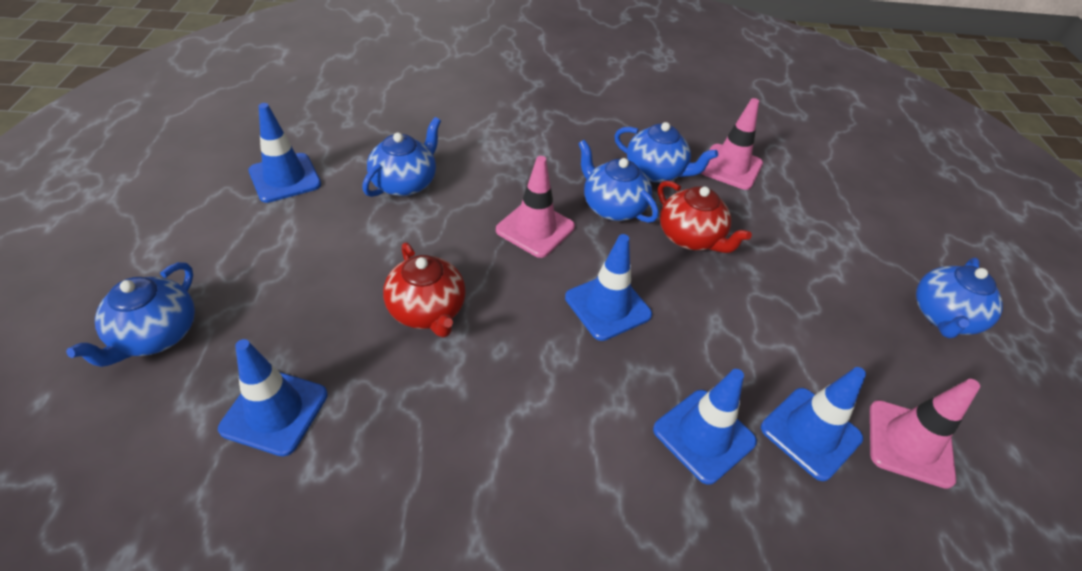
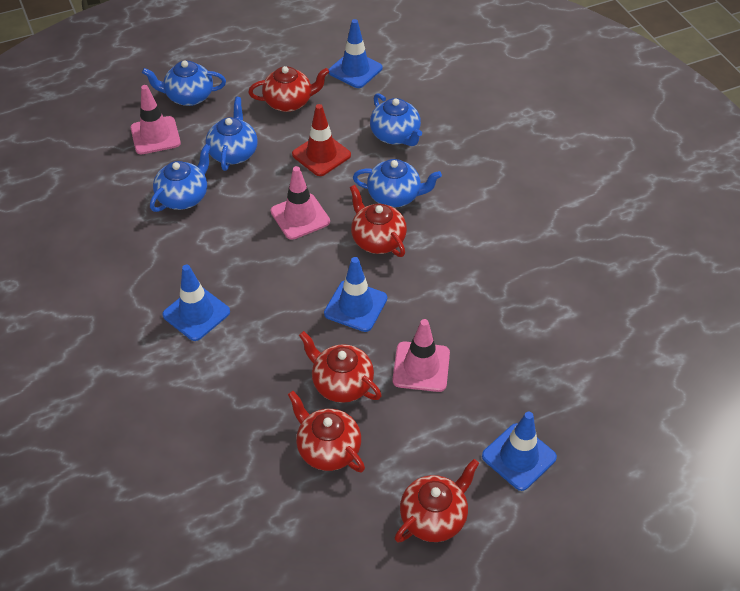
blue traffic cone: 5 -> 4
red teapot: 2 -> 5
red traffic cone: 0 -> 1

